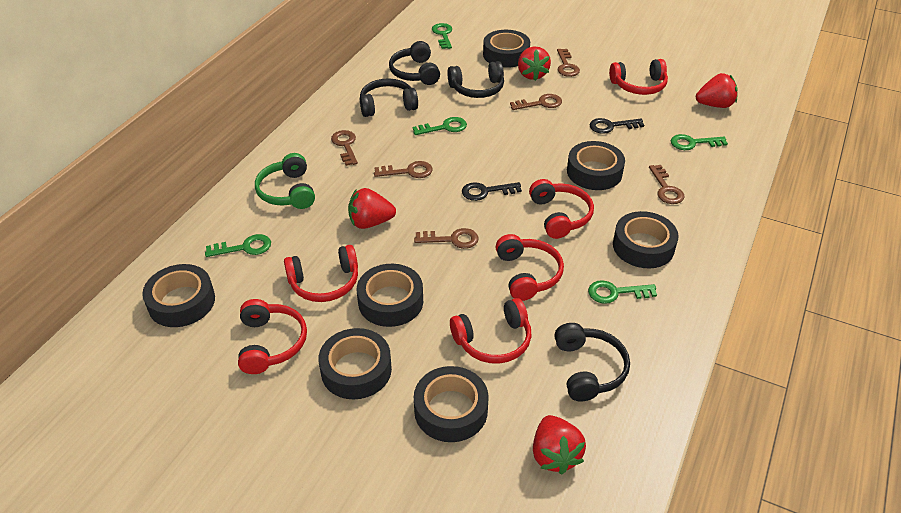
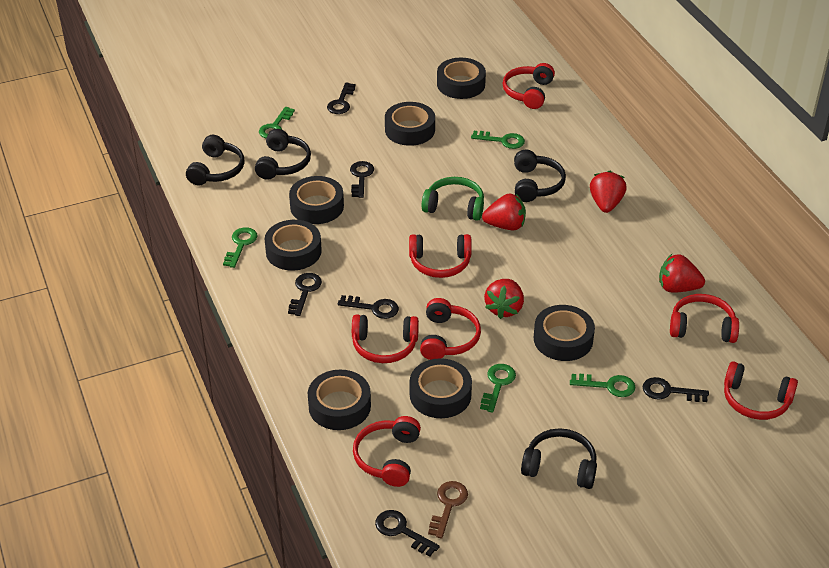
black key: 2 -> 6
brown key: 6 -> 1
red headphones: 6 -> 7

